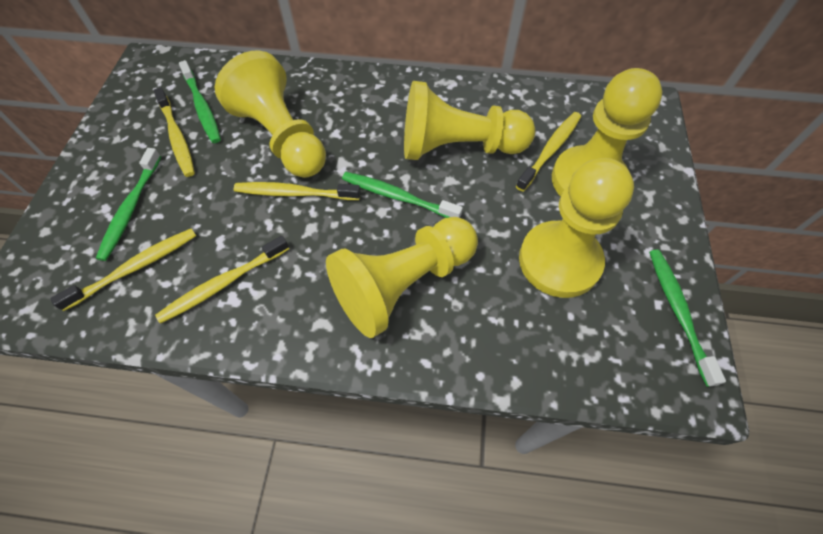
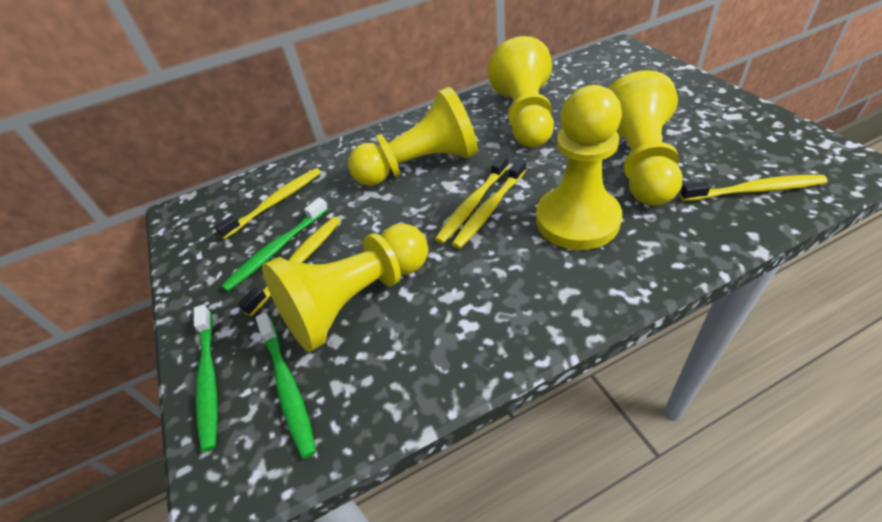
green toothbrush: 4 -> 3

